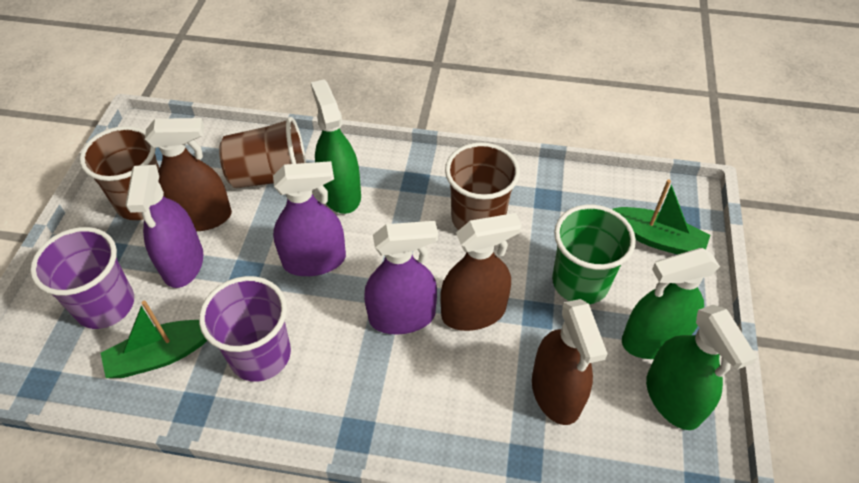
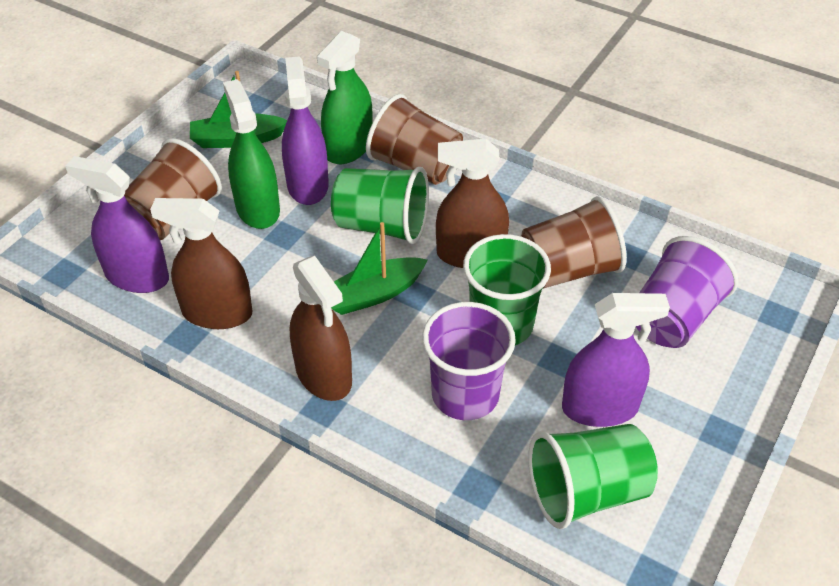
green cup: 1 -> 3
green spray bottle: 3 -> 2

